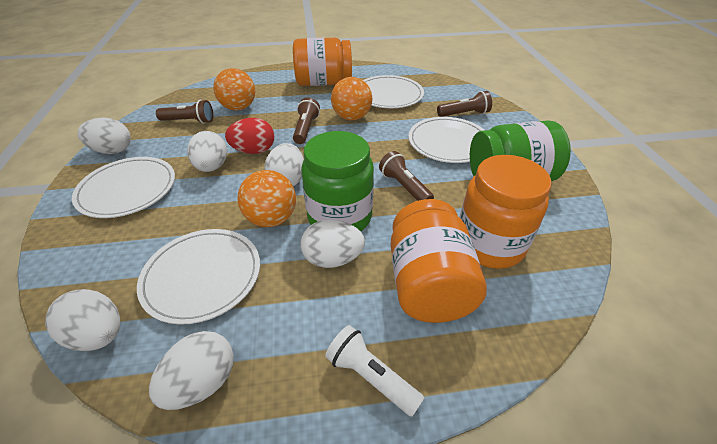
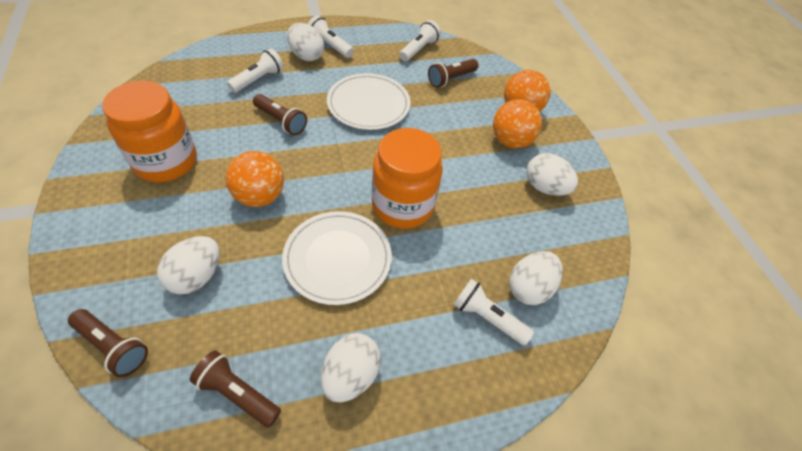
green jar: 2 -> 0
orange jar: 3 -> 2
red egg: 1 -> 0
white egg: 6 -> 5
white flashlight: 1 -> 4
white plate: 4 -> 2

